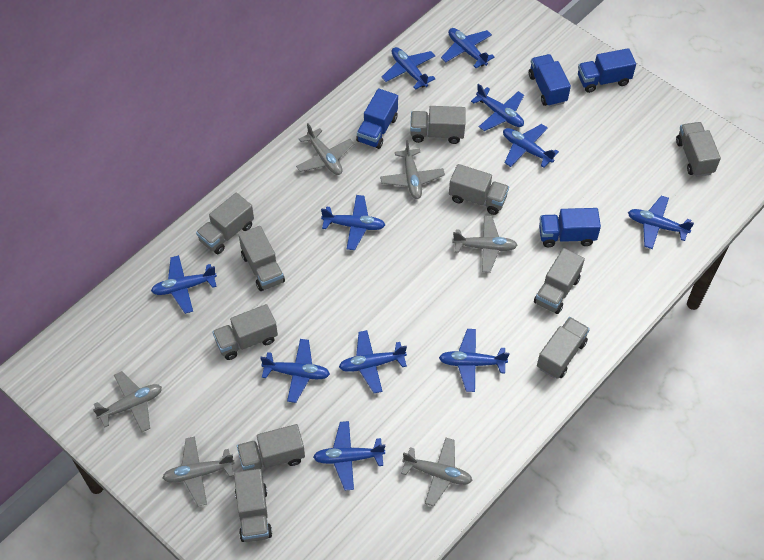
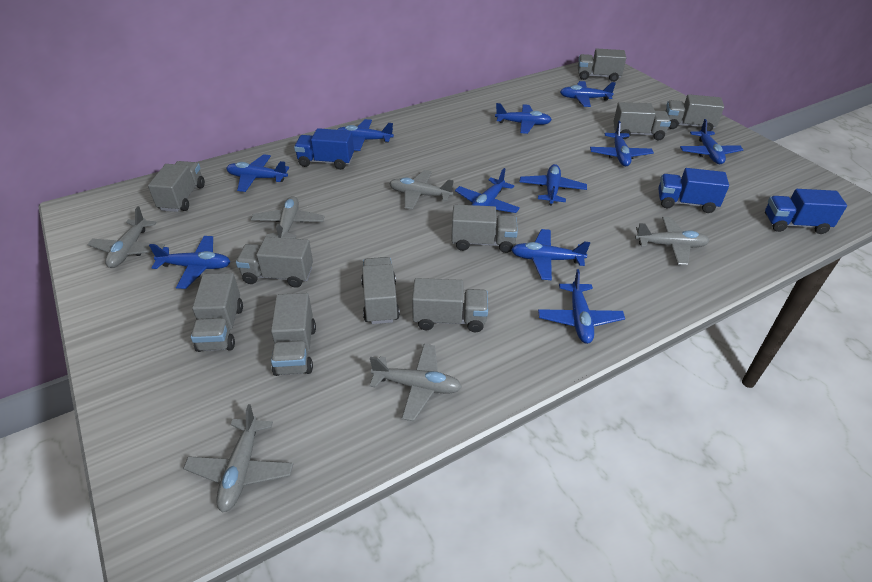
blue truck: 4 -> 3

